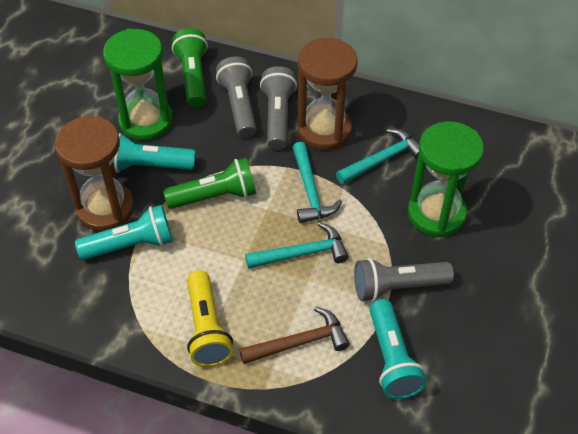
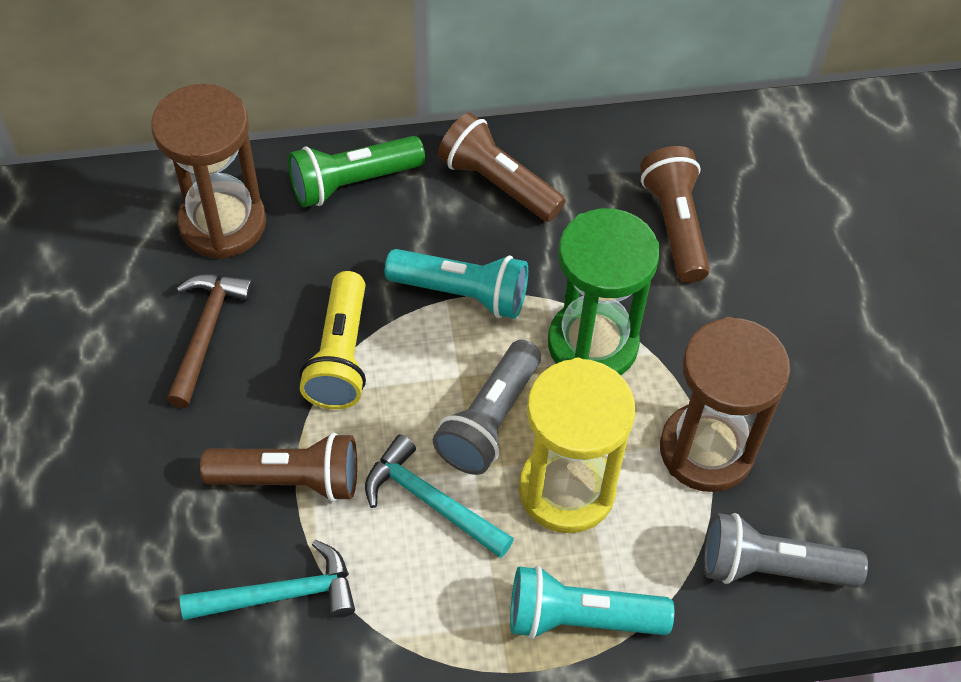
brown flashlight: 0 -> 3
green flashlight: 2 -> 1
green hourglass: 2 -> 1
grey flashlight: 3 -> 2
turquoise flashlight: 3 -> 2
turquoise hammer: 3 -> 2
yellow hourglass: 0 -> 1

